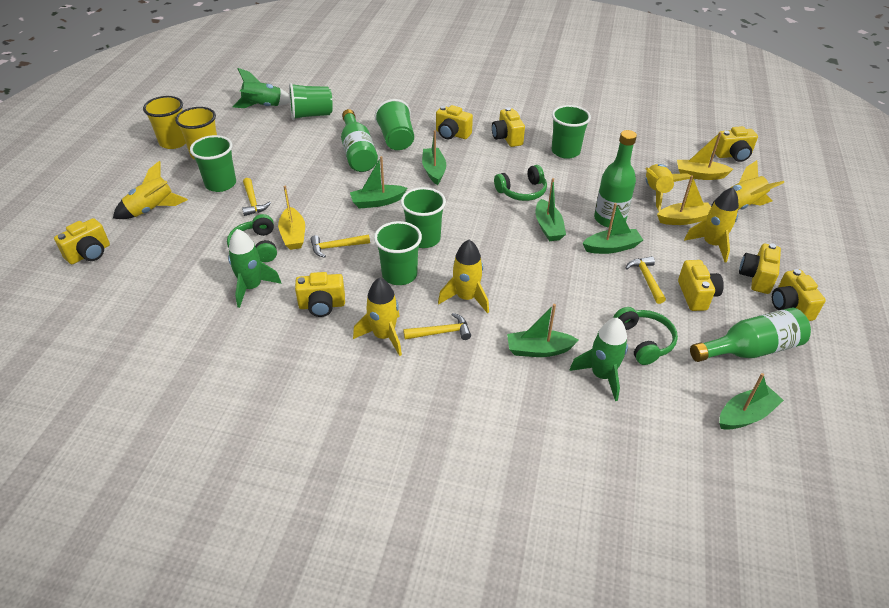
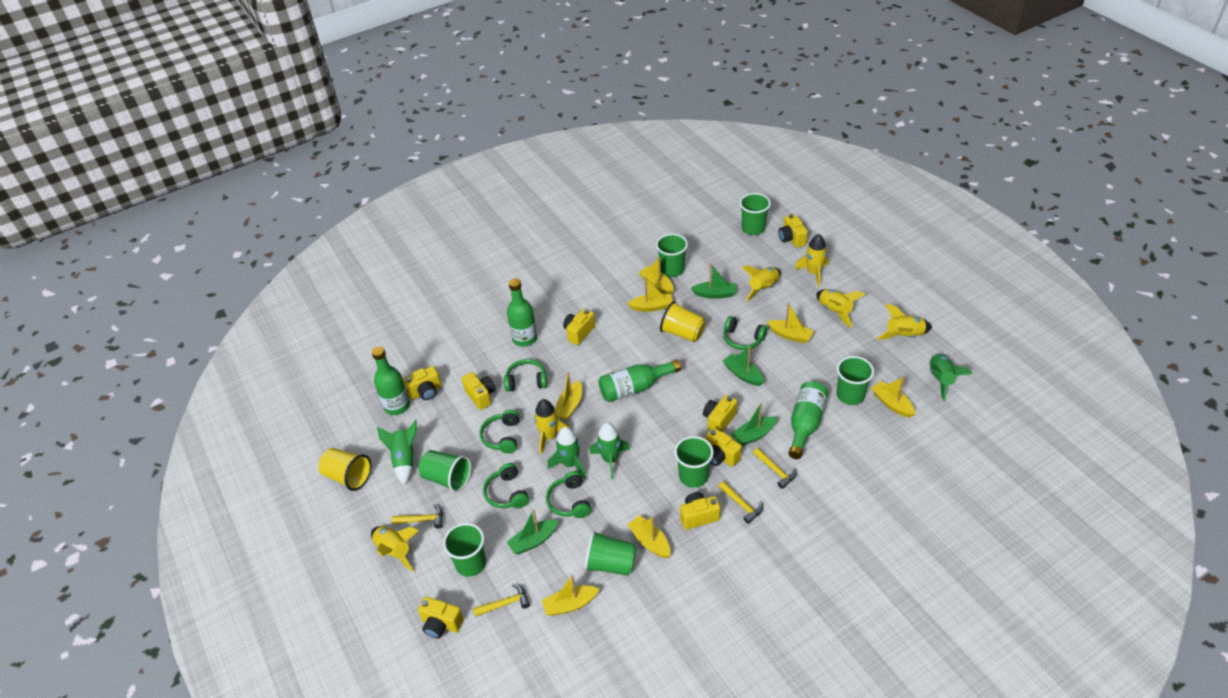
green boat: 6 -> 4
green bottle: 3 -> 4
green cup: 6 -> 7
green headphones: 3 -> 5
green rocket: 3 -> 4
yellow boat: 3 -> 7

